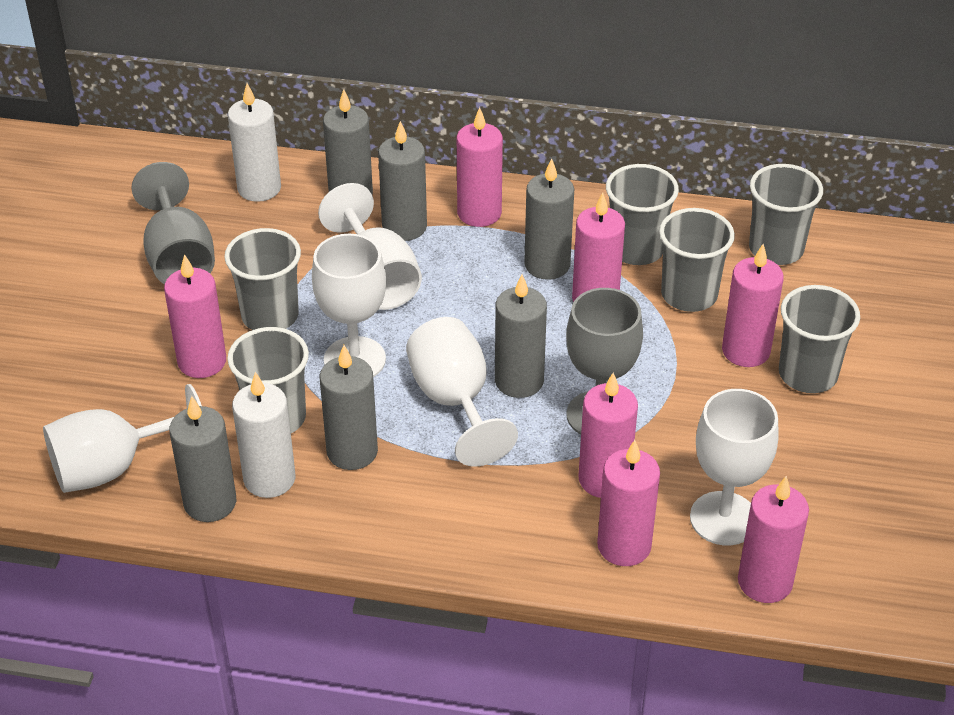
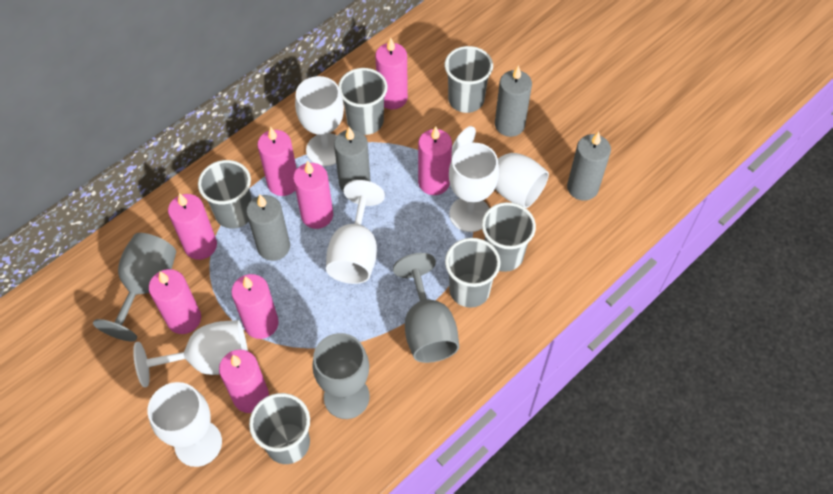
grey candle: 6 -> 4
grey goblet: 2 -> 3
pink candle: 7 -> 8
white candle: 2 -> 0
white goblet: 5 -> 6

